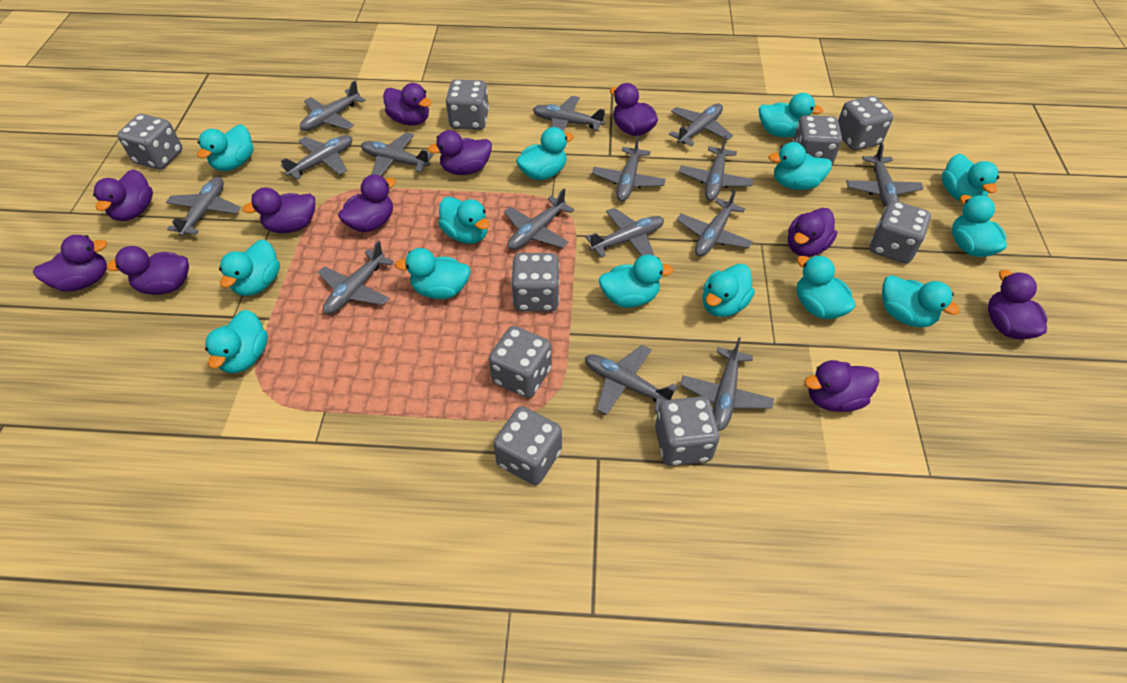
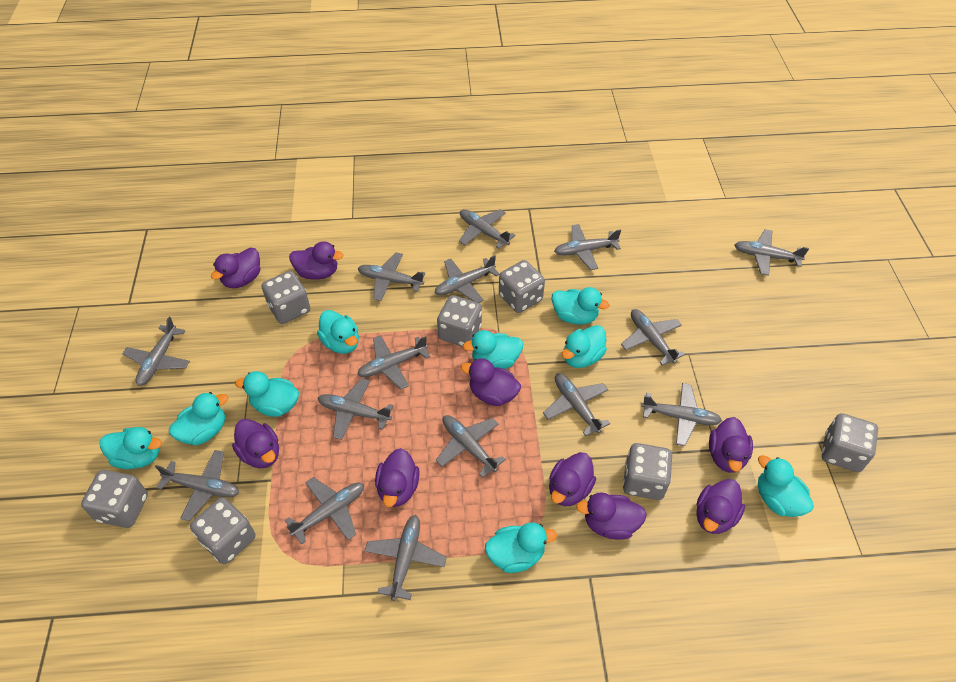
grey dice: 9 -> 7
purple duck: 11 -> 9
turquoise duck: 14 -> 9

